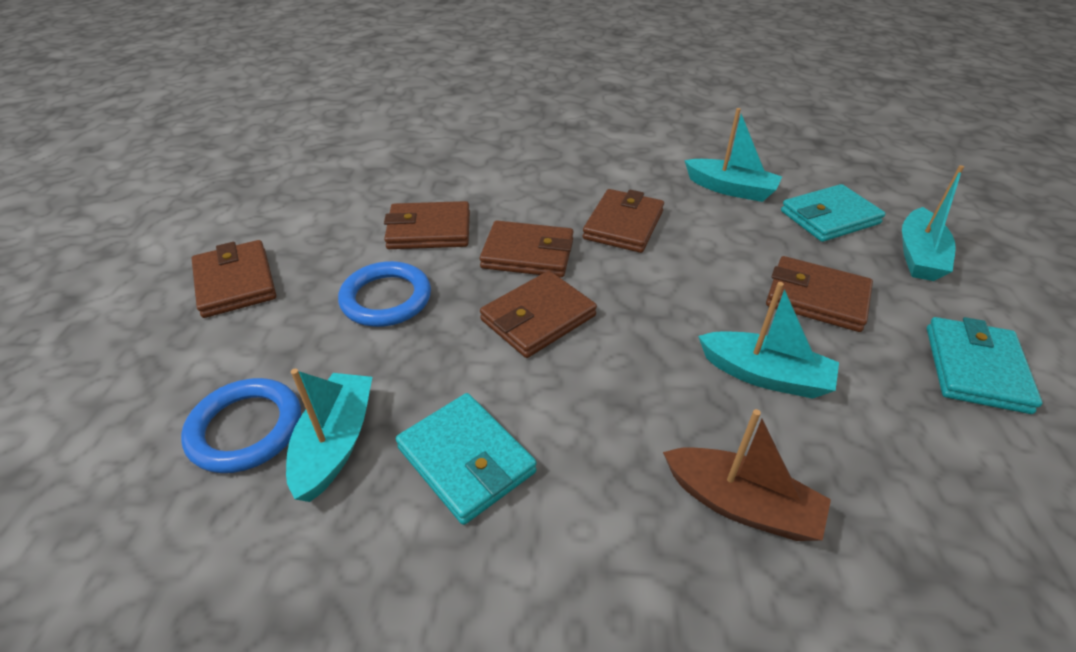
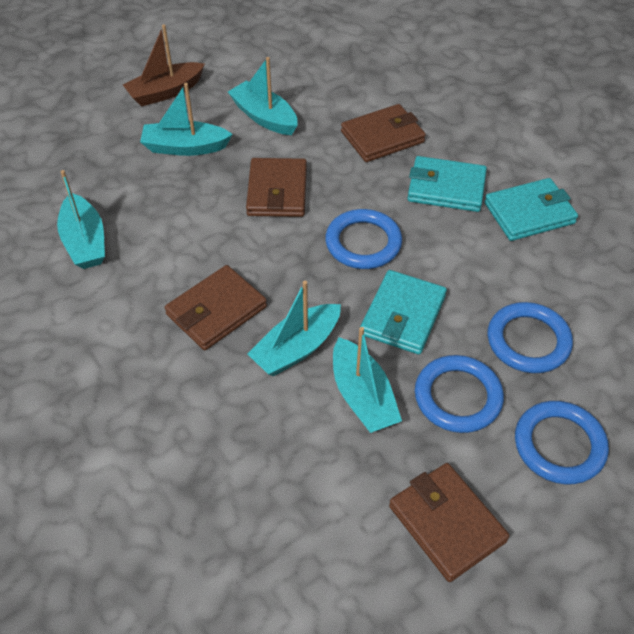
blue ring: 2 -> 4
brown wallet: 6 -> 4
turquoise boat: 4 -> 5

